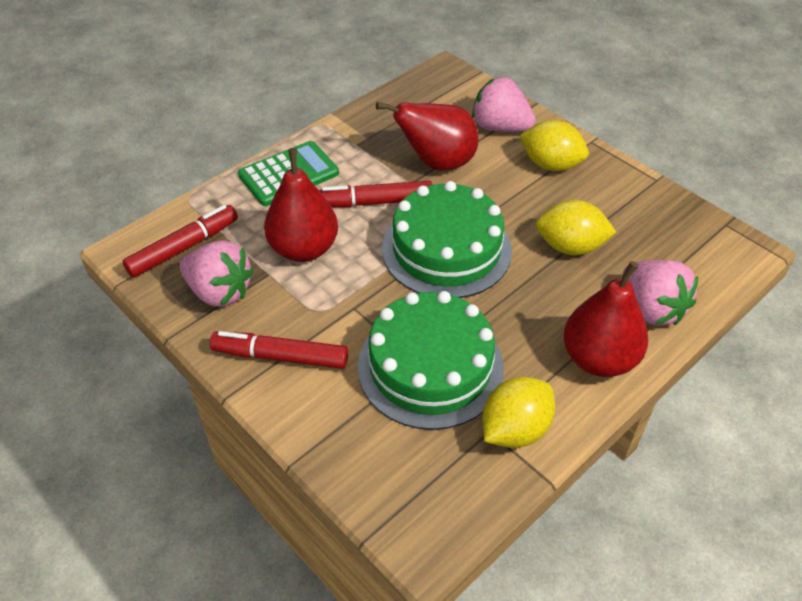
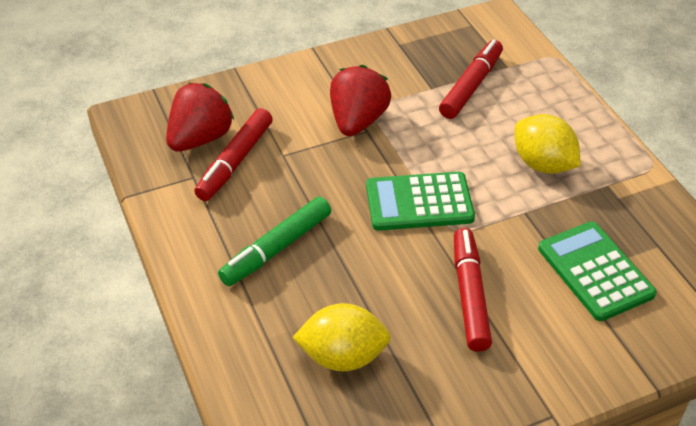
green cake: 2 -> 0
green calculator: 1 -> 2
green marker: 0 -> 1
pink strawberry: 3 -> 0
red pear: 3 -> 0
red strawberry: 0 -> 2
yellow lemon: 3 -> 2

